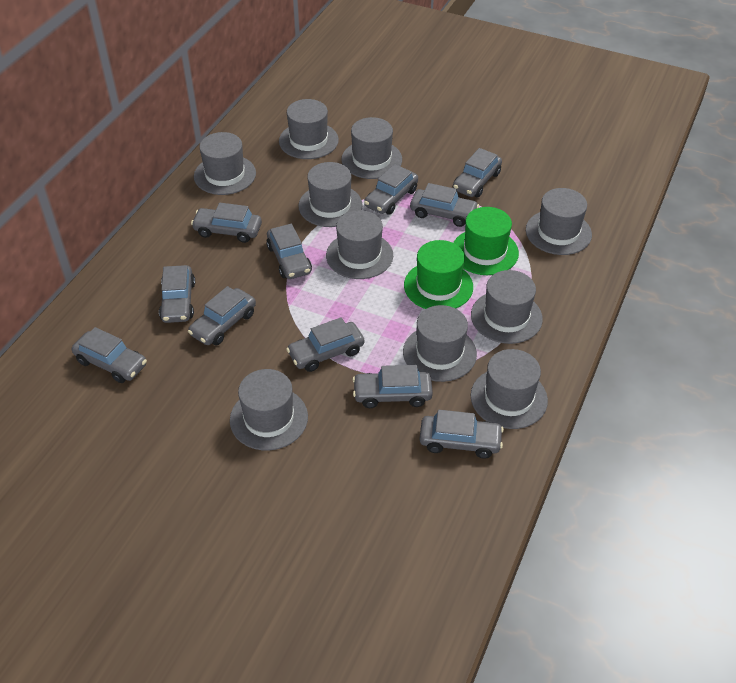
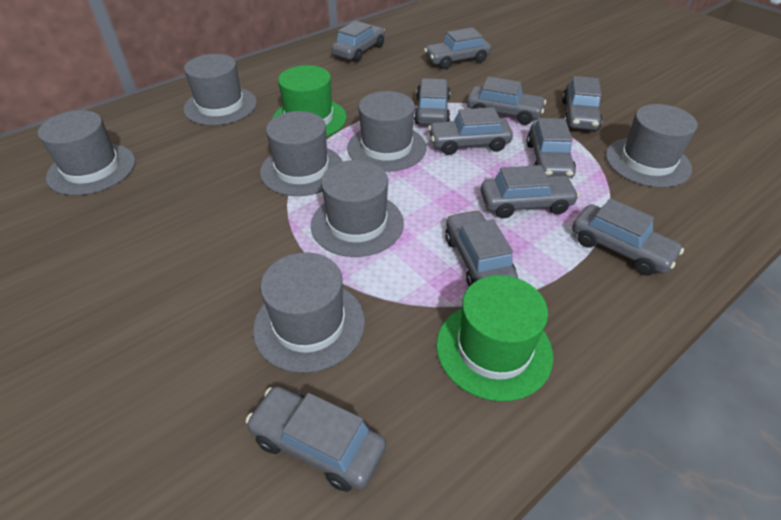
grey hat: 10 -> 7

